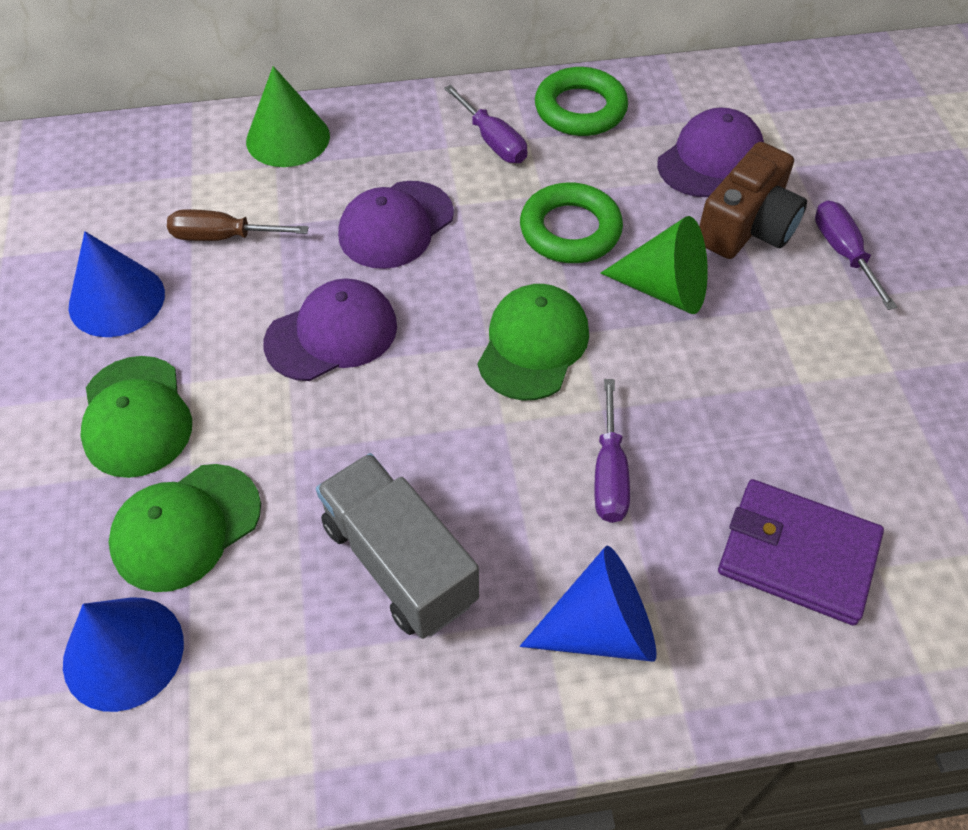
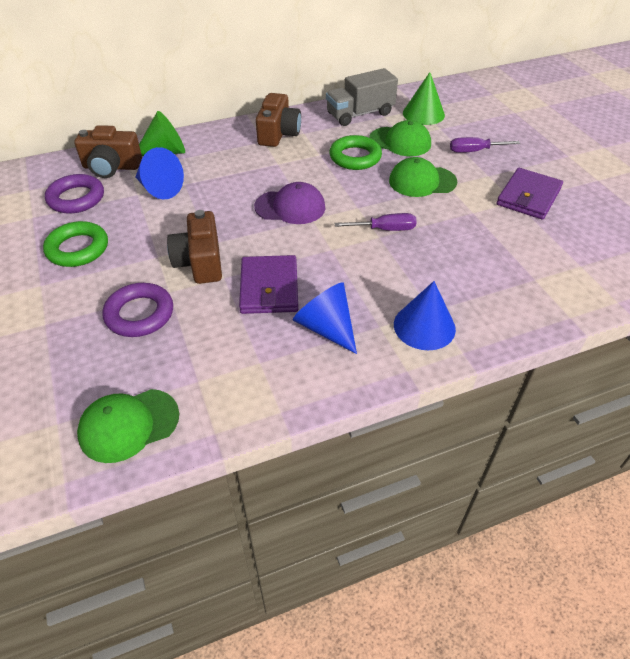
brown camera: 1 -> 3
brown screwdriver: 1 -> 0
purple cap: 3 -> 1
purple ring: 0 -> 2
purple screwdriver: 3 -> 2
purple wallet: 1 -> 2

